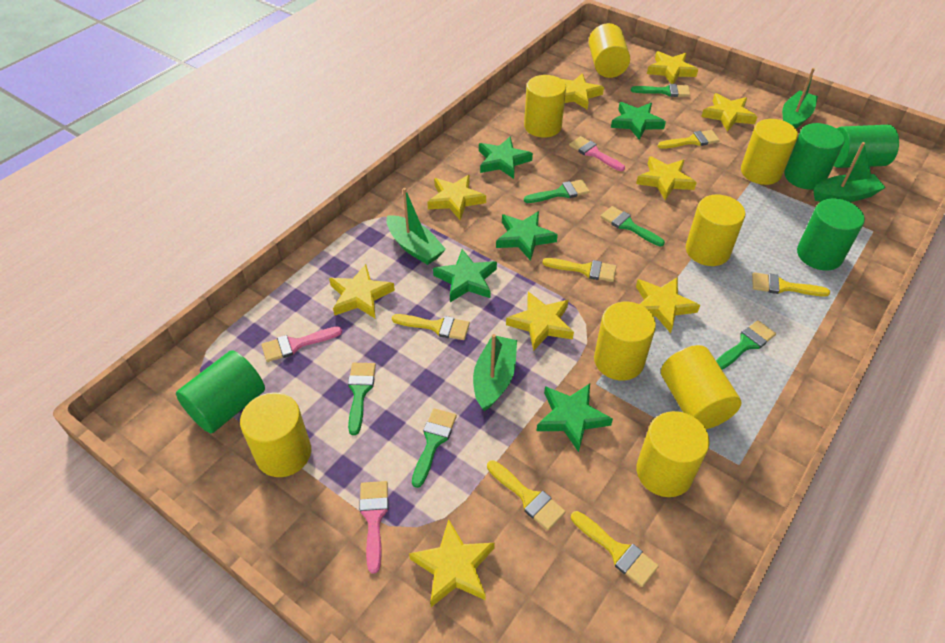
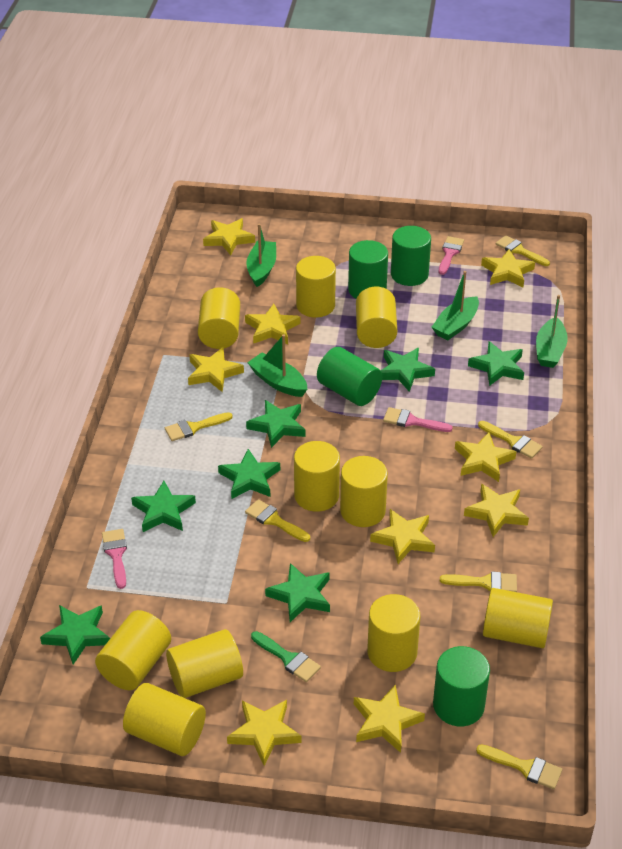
green brush: 6 -> 1
green star: 5 -> 7
yellow cylinder: 8 -> 10

